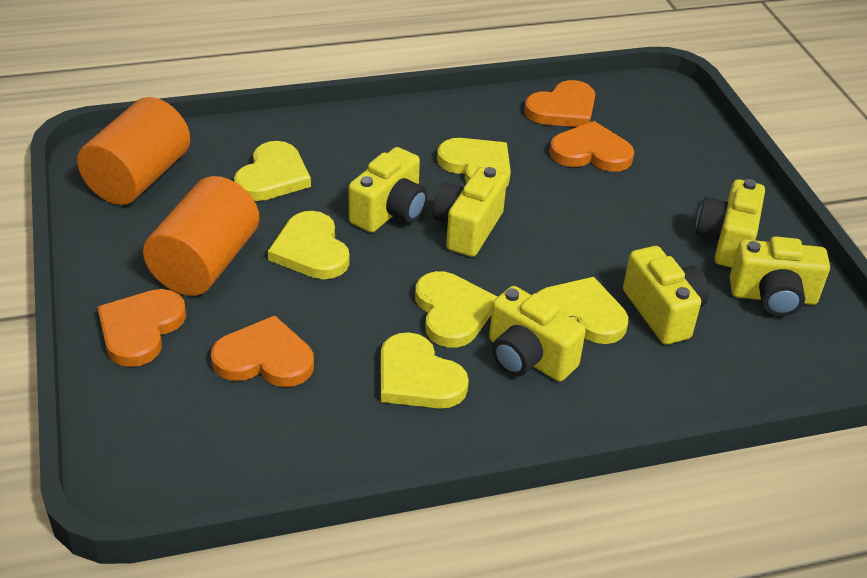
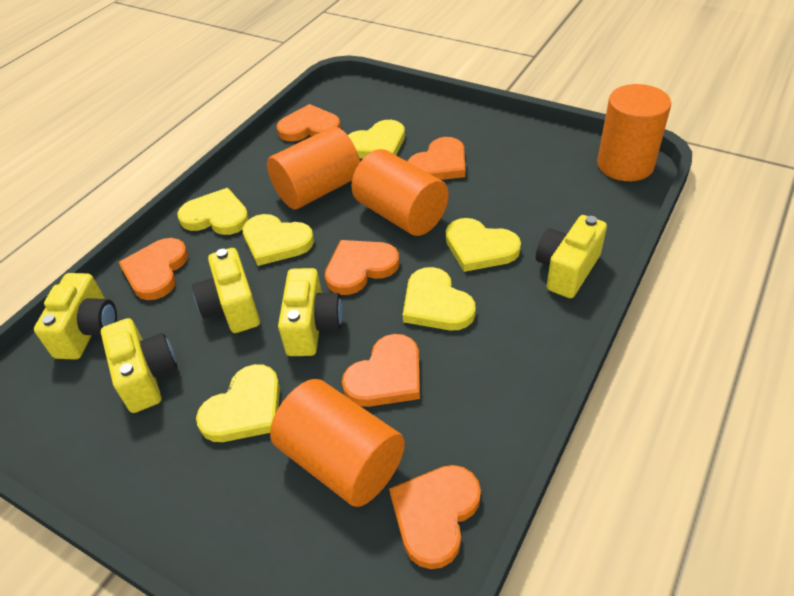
orange cylinder: 2 -> 4
orange heart: 4 -> 6
yellow camera: 6 -> 5

